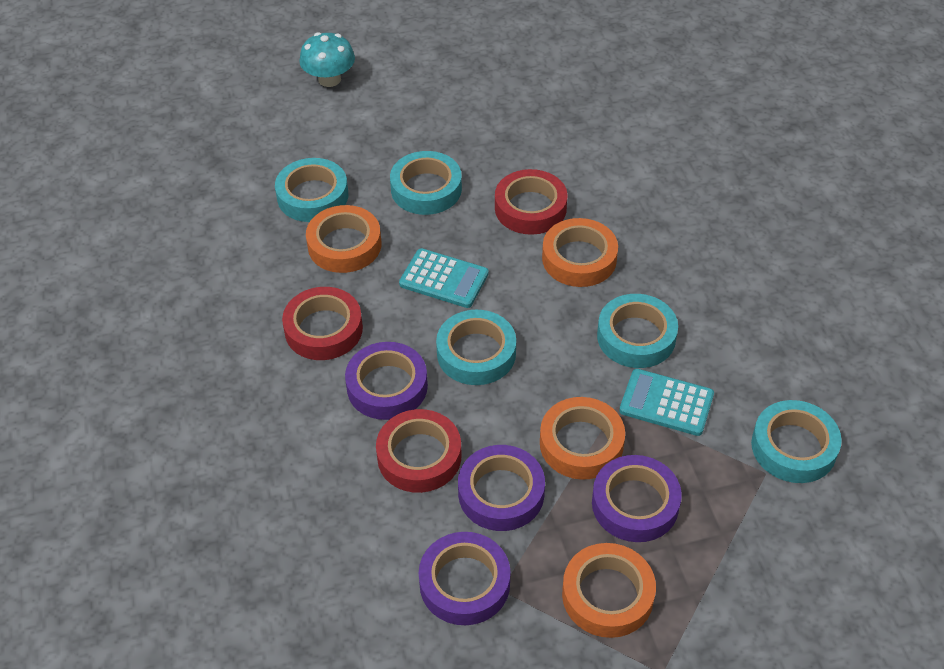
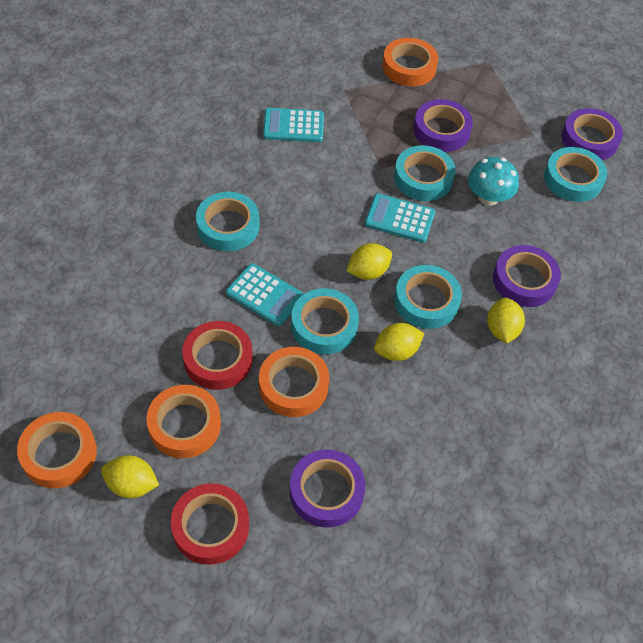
red tape: 3 -> 2
turquoise calculator: 2 -> 3
yellow lemon: 0 -> 4

